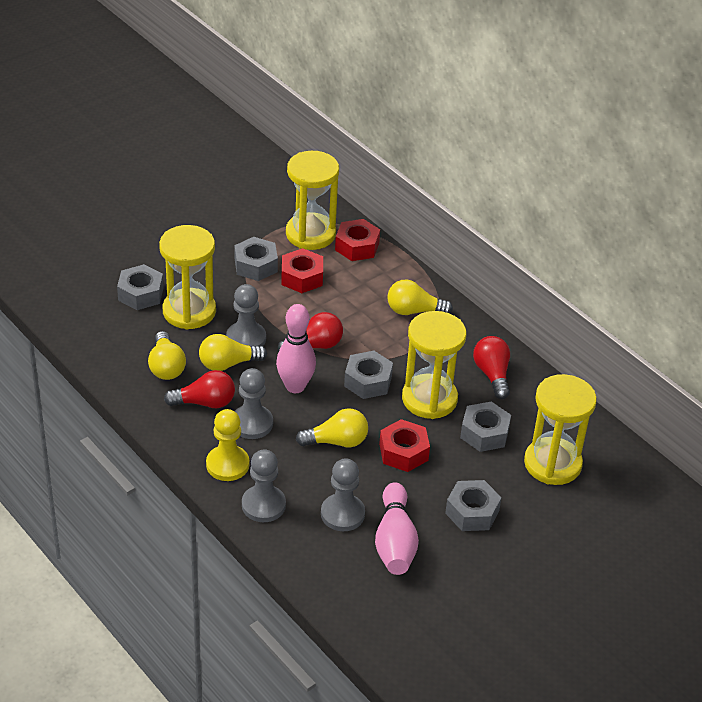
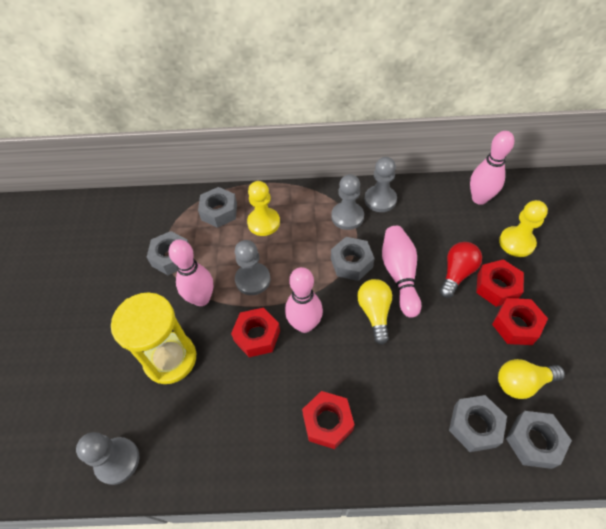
pink bowling pin: 2 -> 4
red light bulb: 3 -> 1
red nut: 3 -> 4
yellow hourglass: 4 -> 1
yellow light bulb: 4 -> 2
yellow pawn: 1 -> 2

